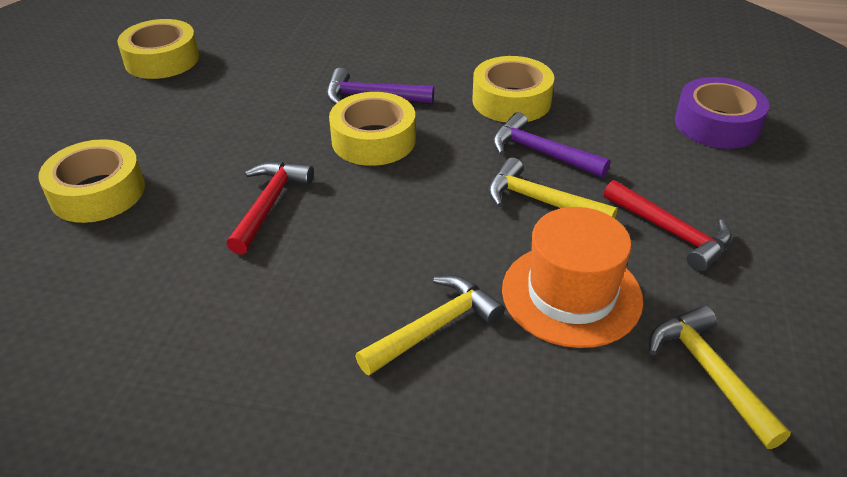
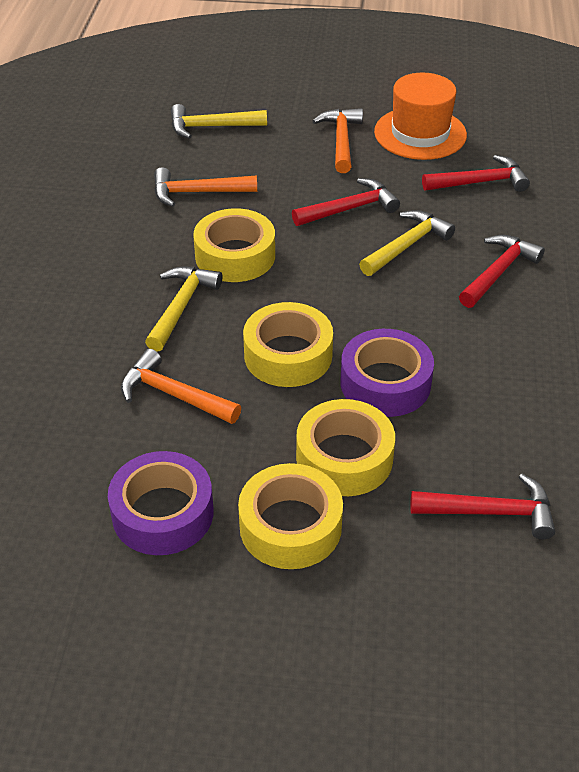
orange hammer: 0 -> 3
purple hammer: 2 -> 0
purple tape: 1 -> 2
red hammer: 2 -> 4

